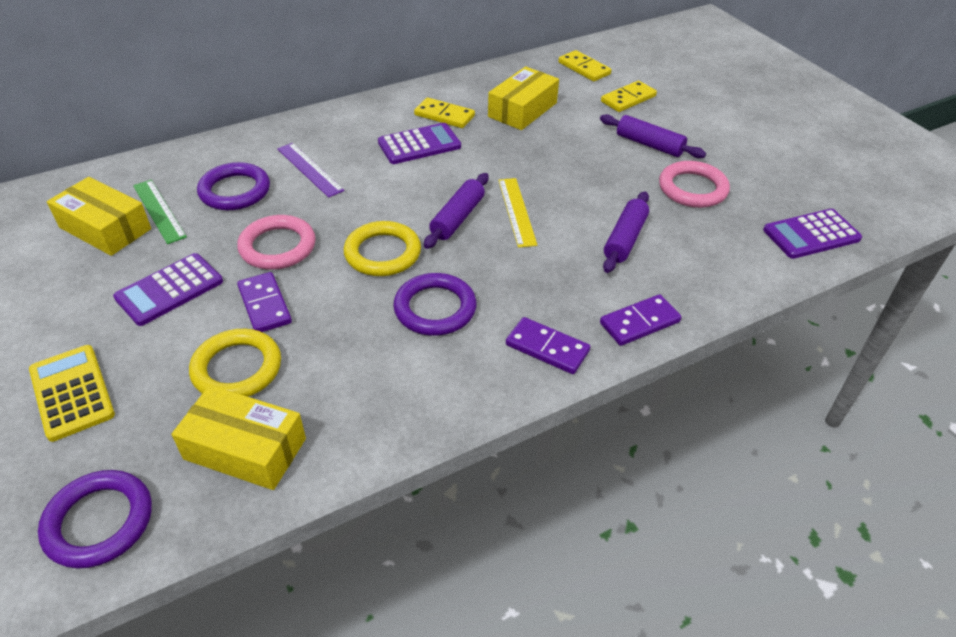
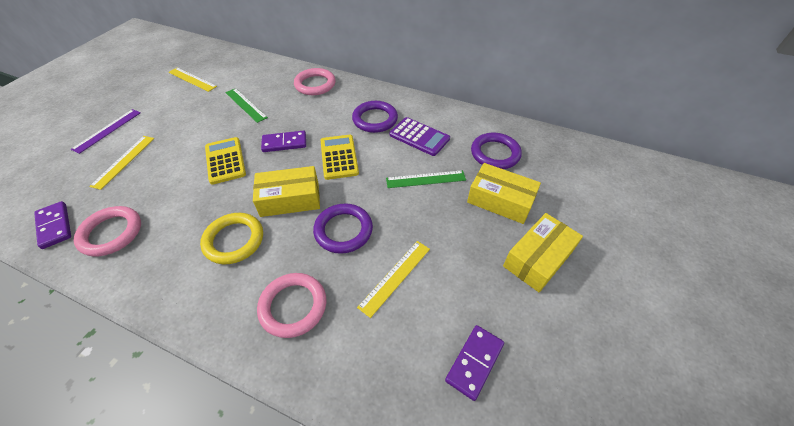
green ruler: 1 -> 2
pink ring: 2 -> 3
purple calculator: 3 -> 1
purple rolling pin: 3 -> 0
yellow calculator: 1 -> 2
yellow domino: 3 -> 0
yellow ring: 2 -> 1
yellow ruler: 1 -> 3

